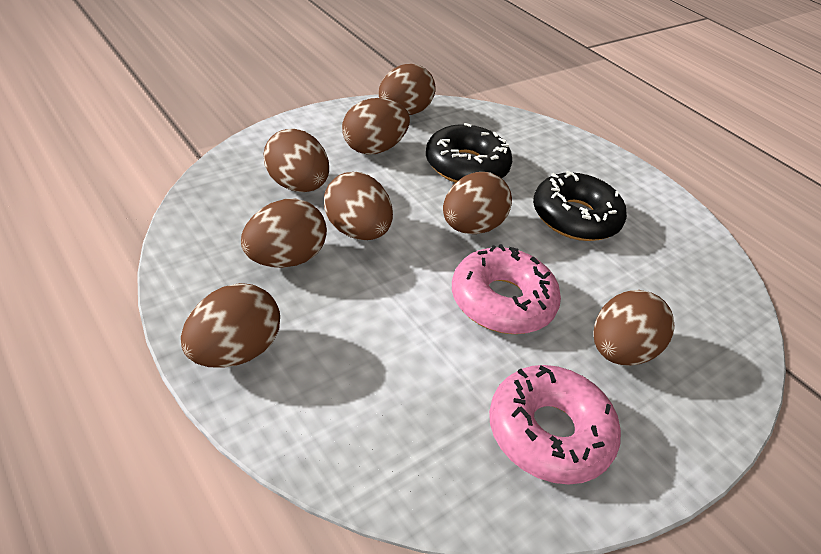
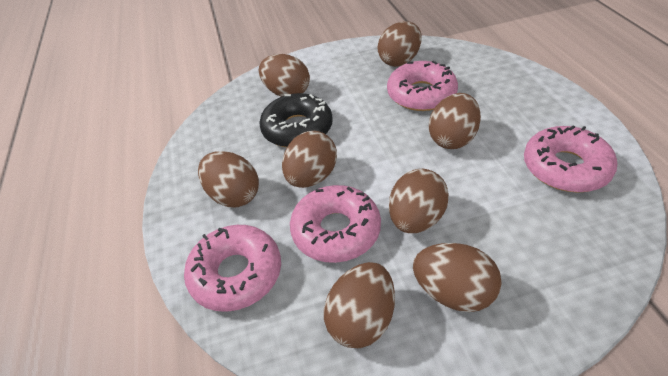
black donut: 2 -> 1
pink donut: 2 -> 4

